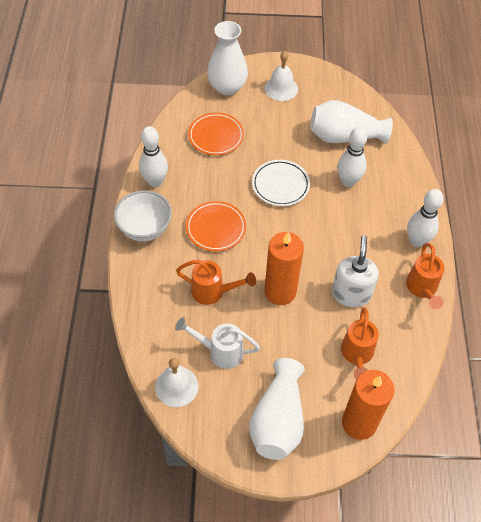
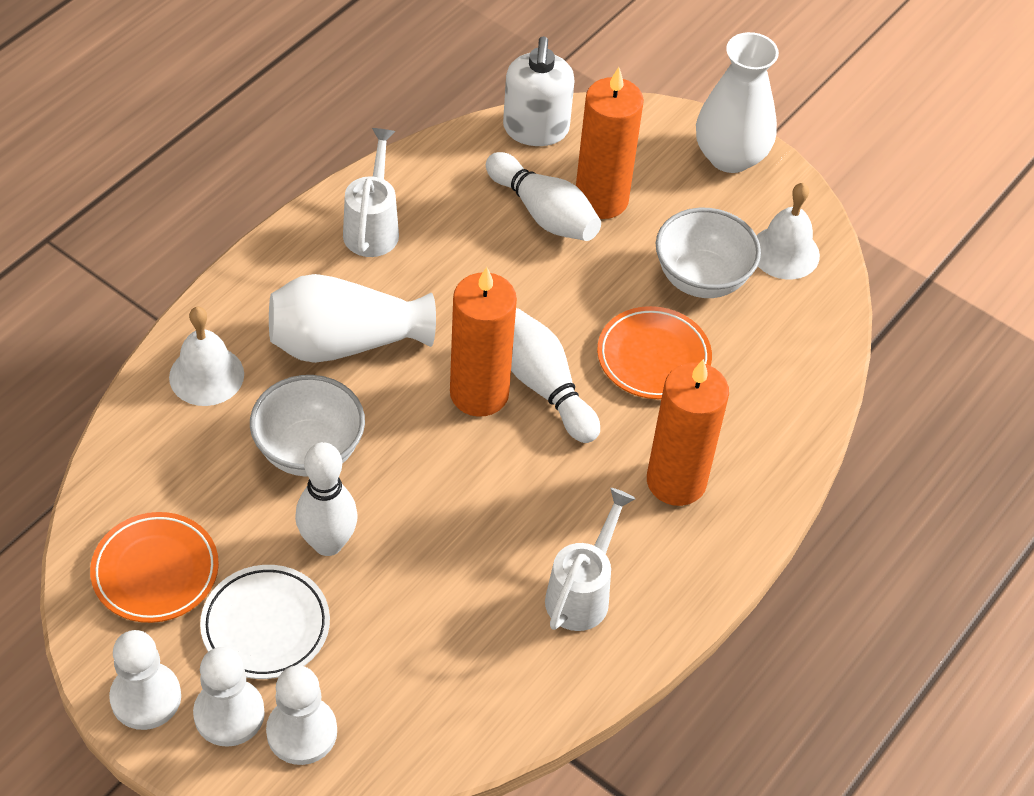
orange candle: 2 -> 3
orange watering can: 3 -> 0
white bowl: 1 -> 2
white pawn: 0 -> 3
white vase: 3 -> 2
white watering can: 1 -> 2

